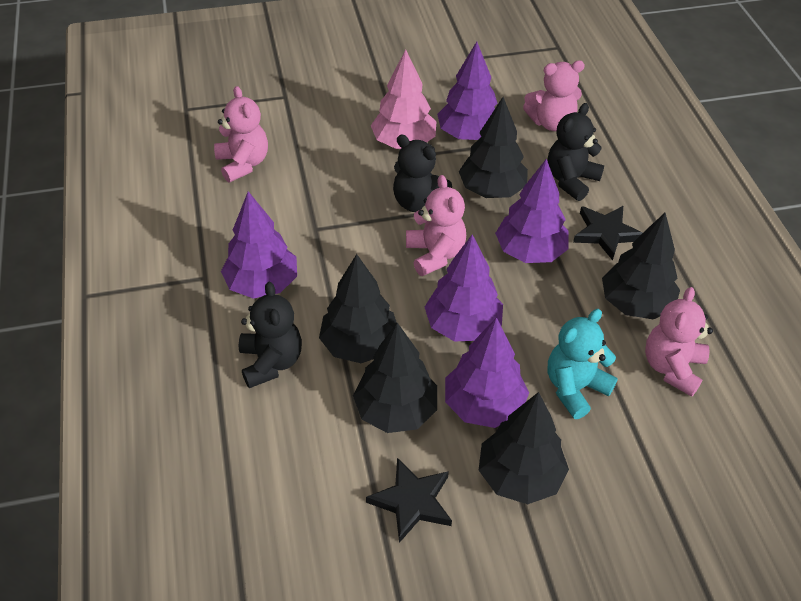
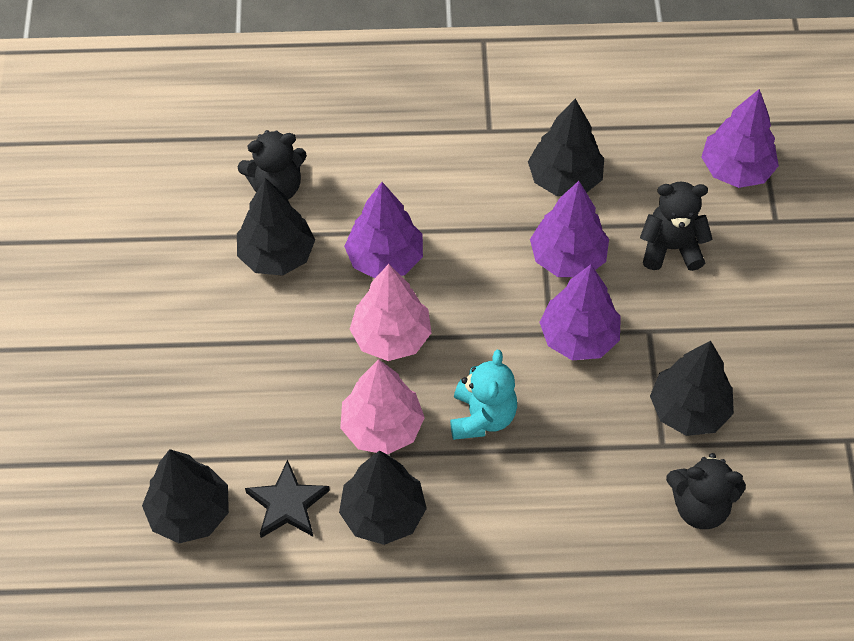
black star: 2 -> 1
pink teddy bear: 4 -> 0
pink tree: 1 -> 2
purple tree: 5 -> 4

